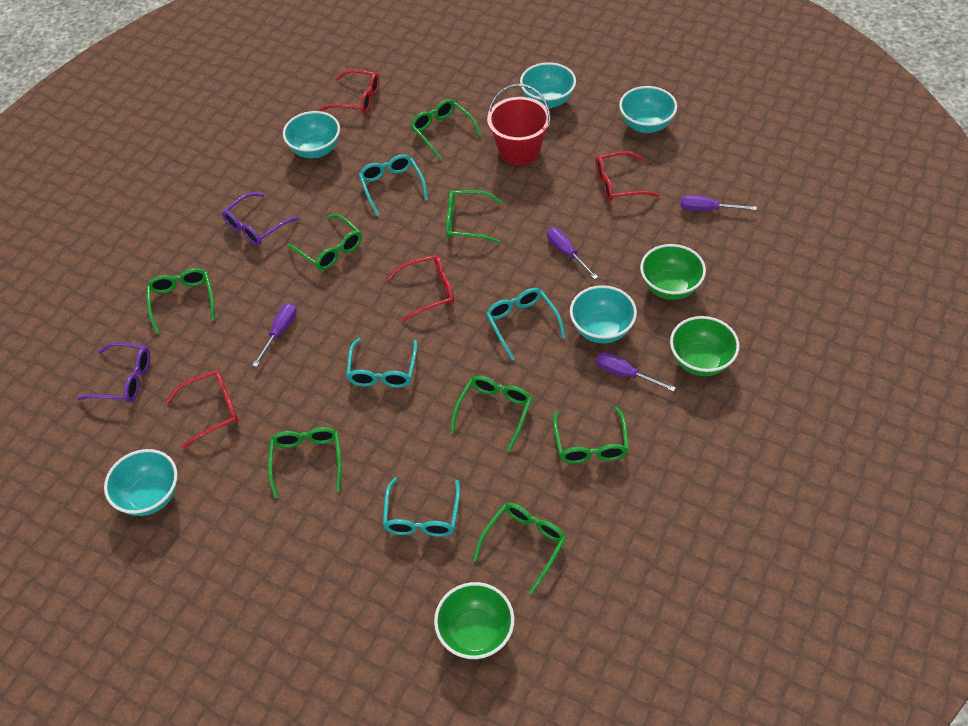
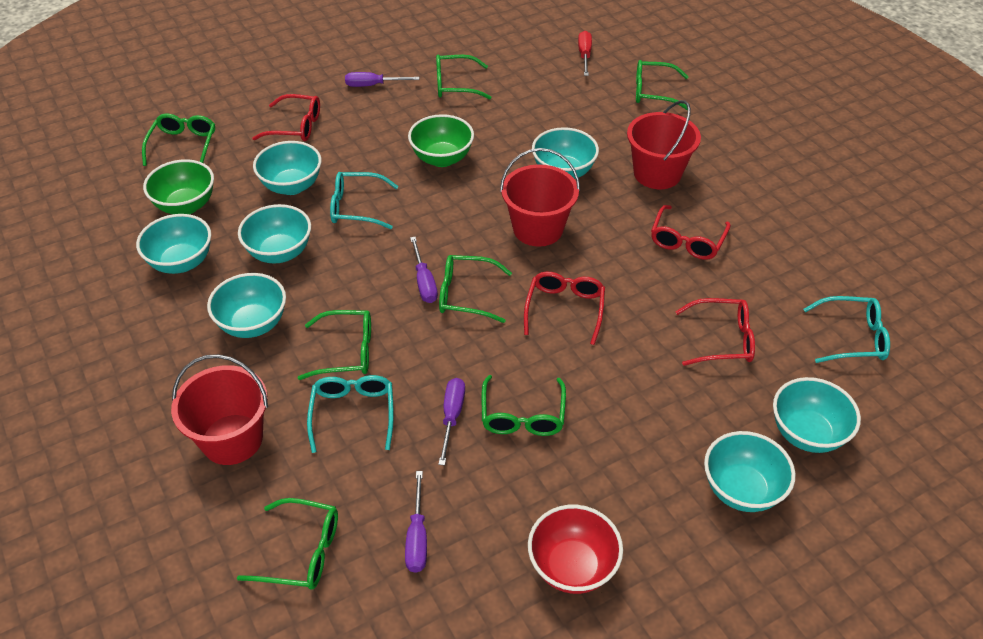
green bowl: 3 -> 2
green glasses: 8 -> 7
purple glasses: 2 -> 0
red bowl: 0 -> 1
red bucket: 1 -> 3
red screwdriver: 0 -> 1
turquoise bowl: 5 -> 7
turquoise glasses: 4 -> 3

